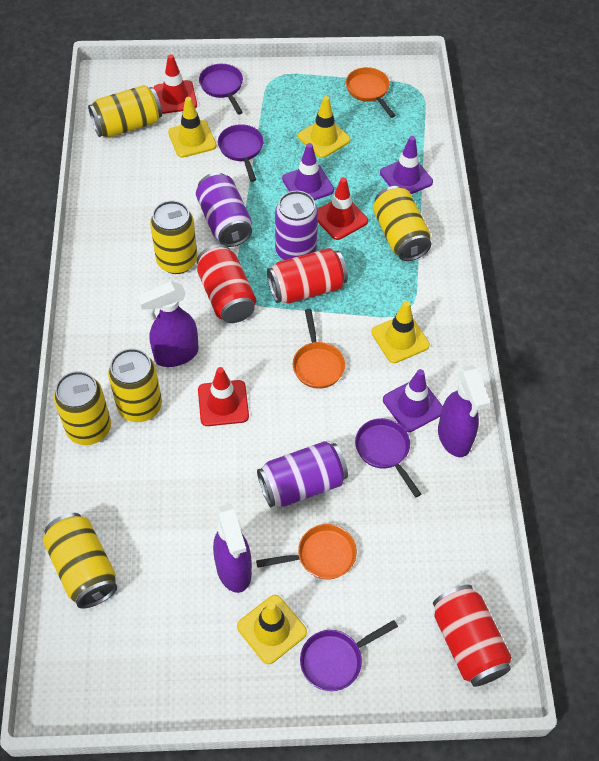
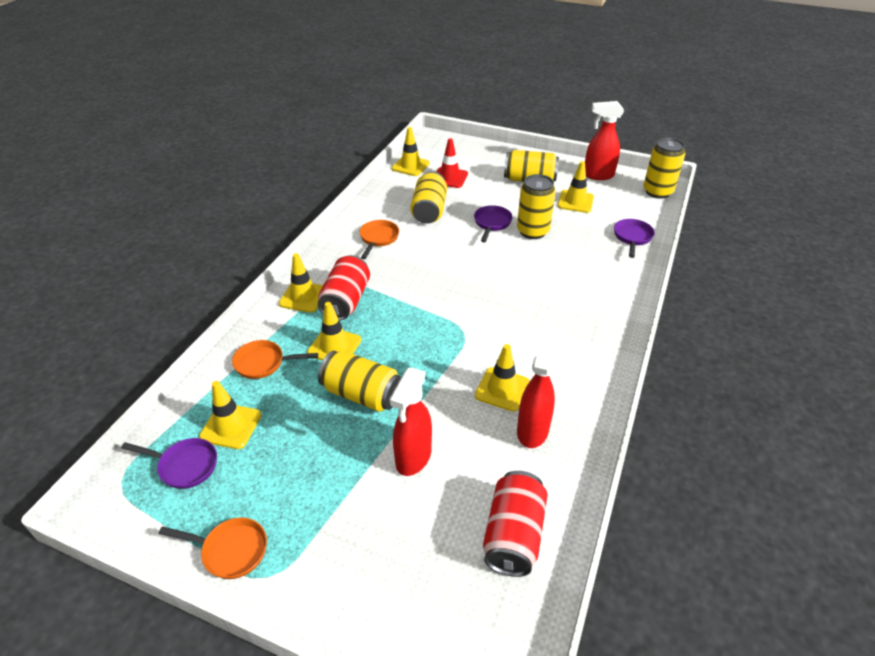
purple can: 3 -> 0
purple pan: 4 -> 3
purple spray bottle: 3 -> 0
purple traffic cone: 3 -> 0
red can: 3 -> 2
red spray bottle: 0 -> 3
red traffic cone: 3 -> 1
yellow can: 6 -> 5
yellow traffic cone: 4 -> 6

